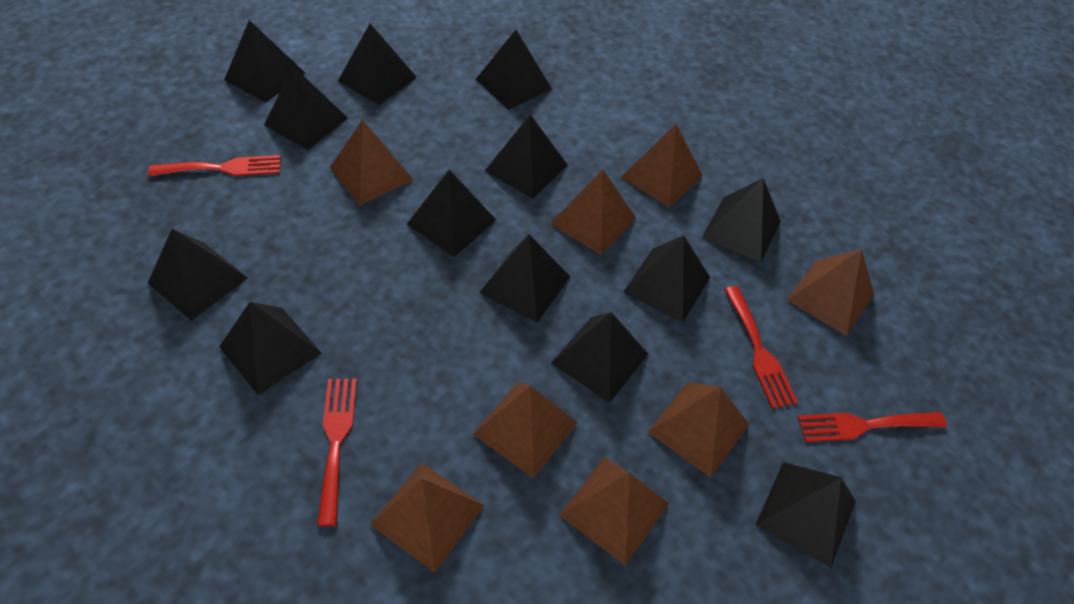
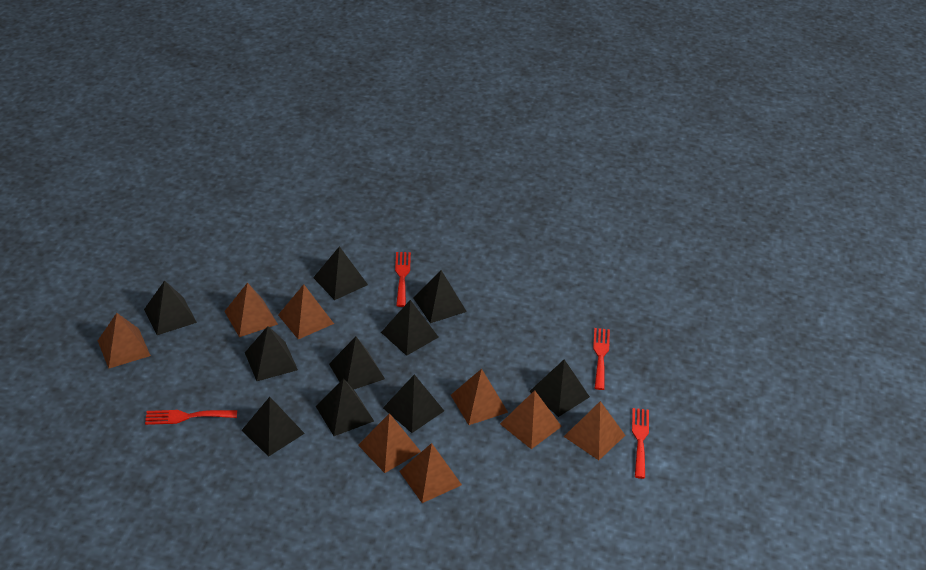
black pyramid: 13 -> 10

